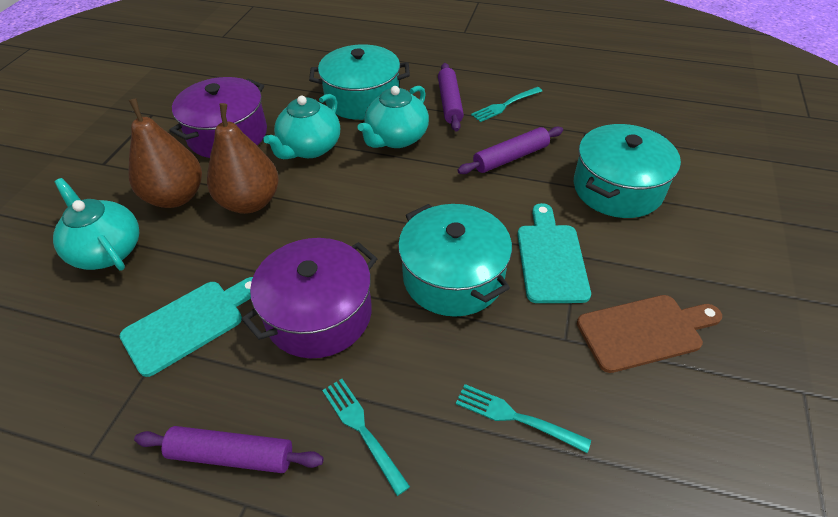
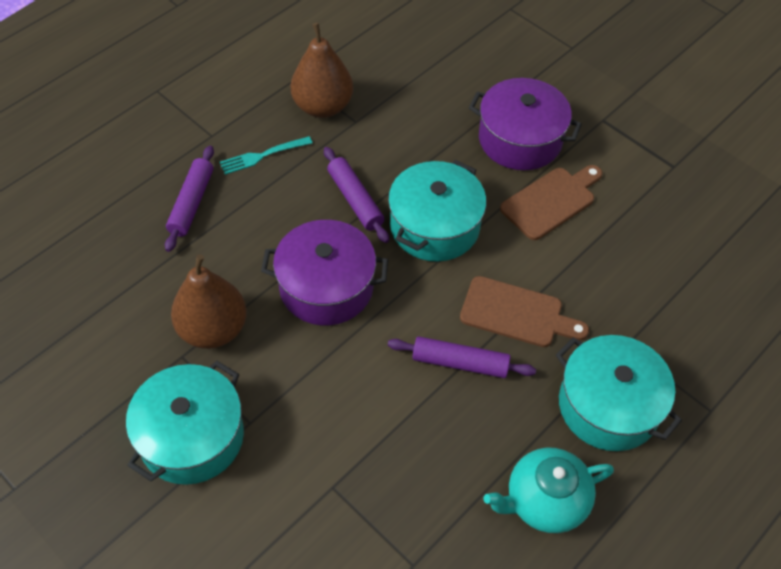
brown cutting board: 1 -> 2
turquoise cutting board: 2 -> 0
turquoise fork: 3 -> 1
turquoise teapot: 3 -> 1

